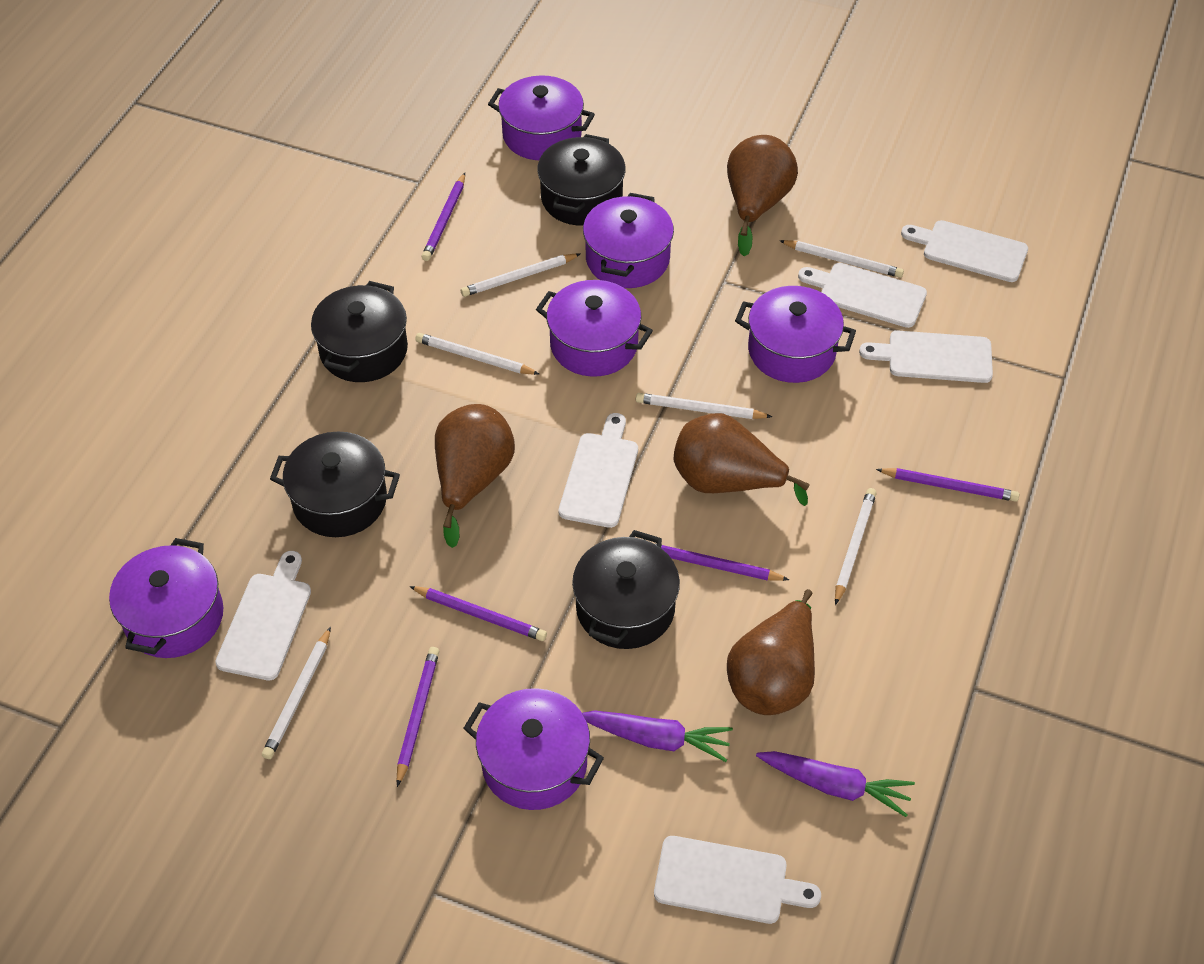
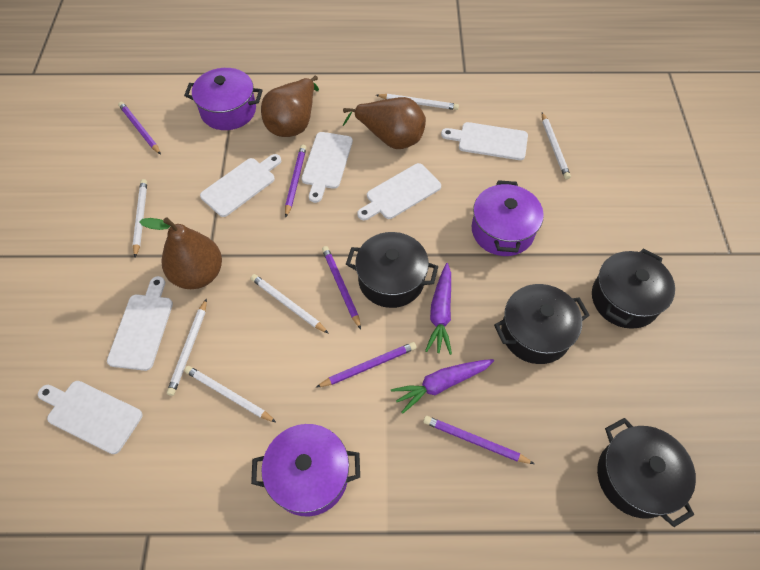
brown pear: 4 -> 3
purple pot: 6 -> 3

